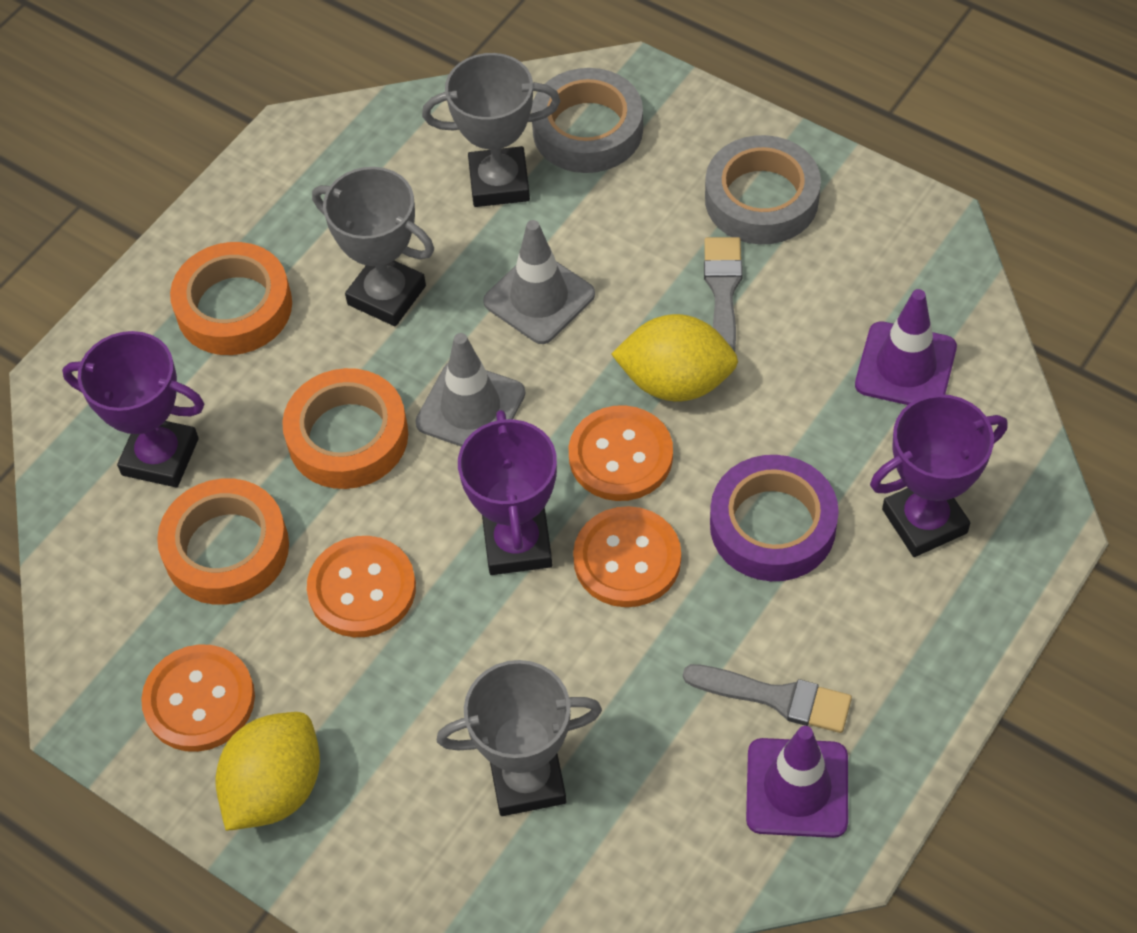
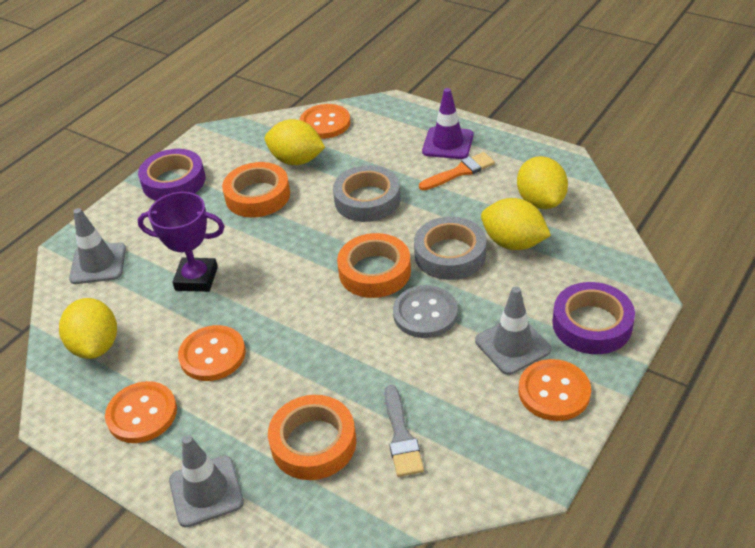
grey brush: 2 -> 1
grey button: 0 -> 1
grey traffic cone: 2 -> 3
grey trophy: 3 -> 0
orange brush: 0 -> 1
purple tape: 1 -> 2
purple traffic cone: 2 -> 1
purple trophy: 3 -> 1
yellow lemon: 2 -> 4

